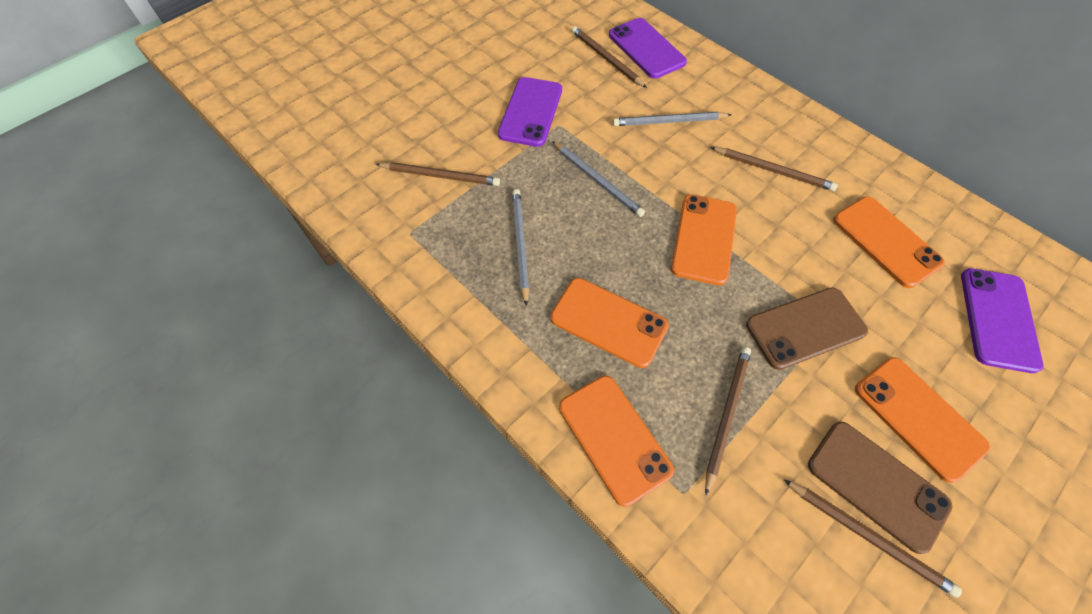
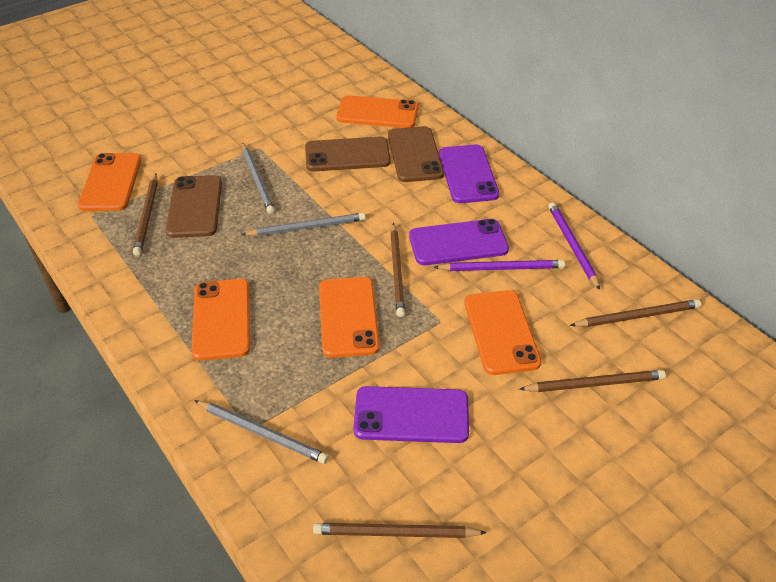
brown phone: 2 -> 3
purple pencil: 0 -> 2

